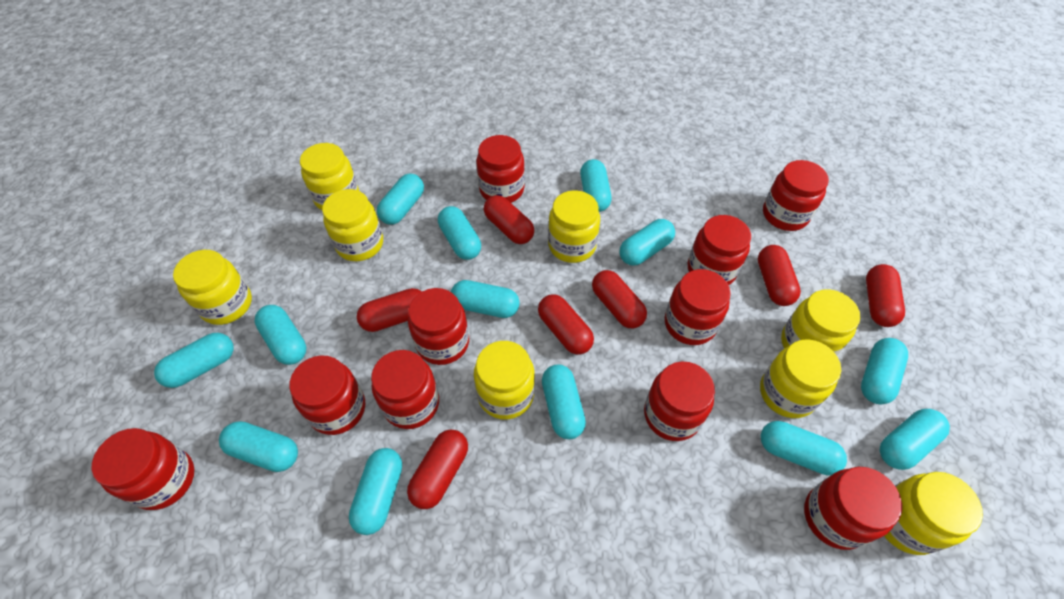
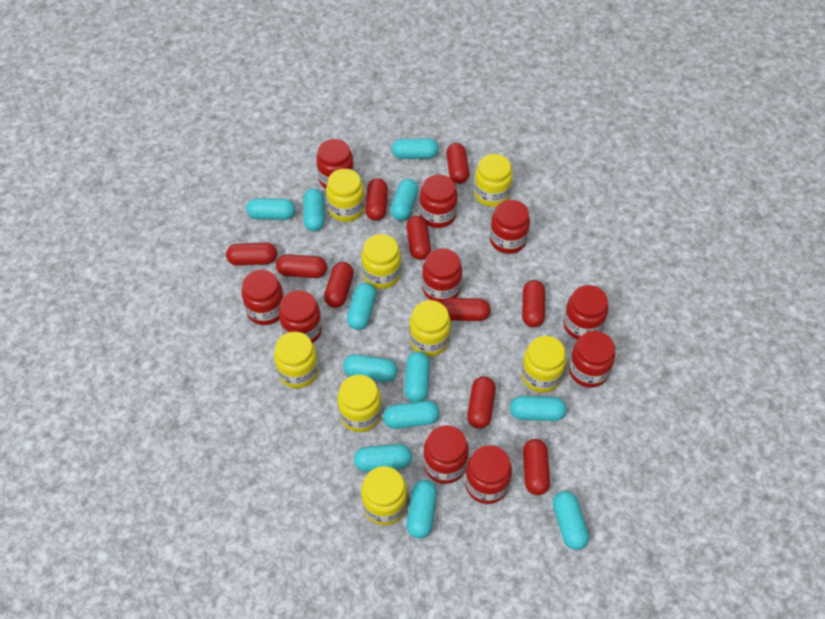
red capsule: 7 -> 10
turquoise capsule: 13 -> 12

